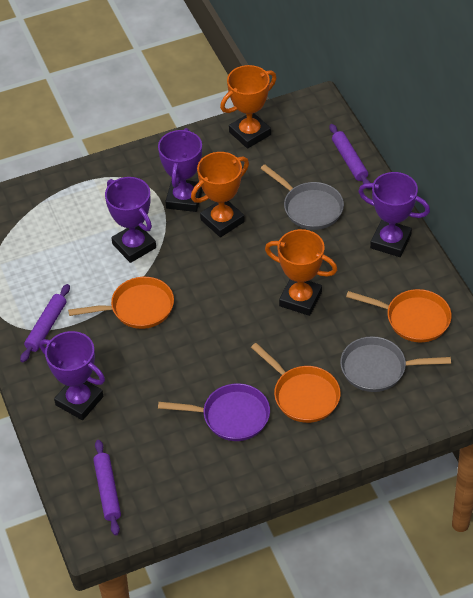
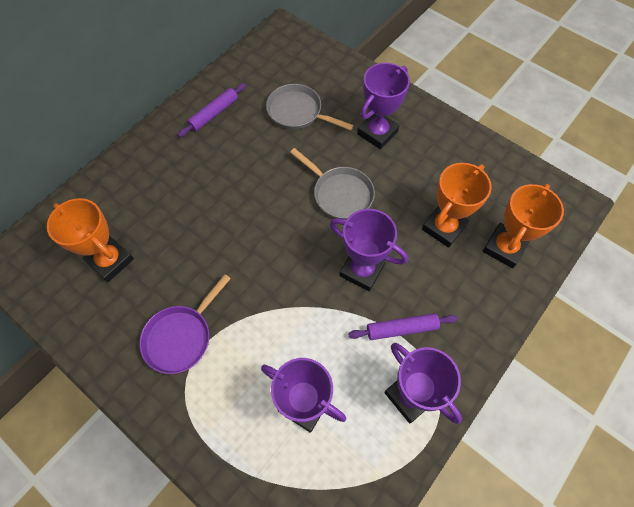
orange pan: 3 -> 0
purple rolling pin: 3 -> 2

